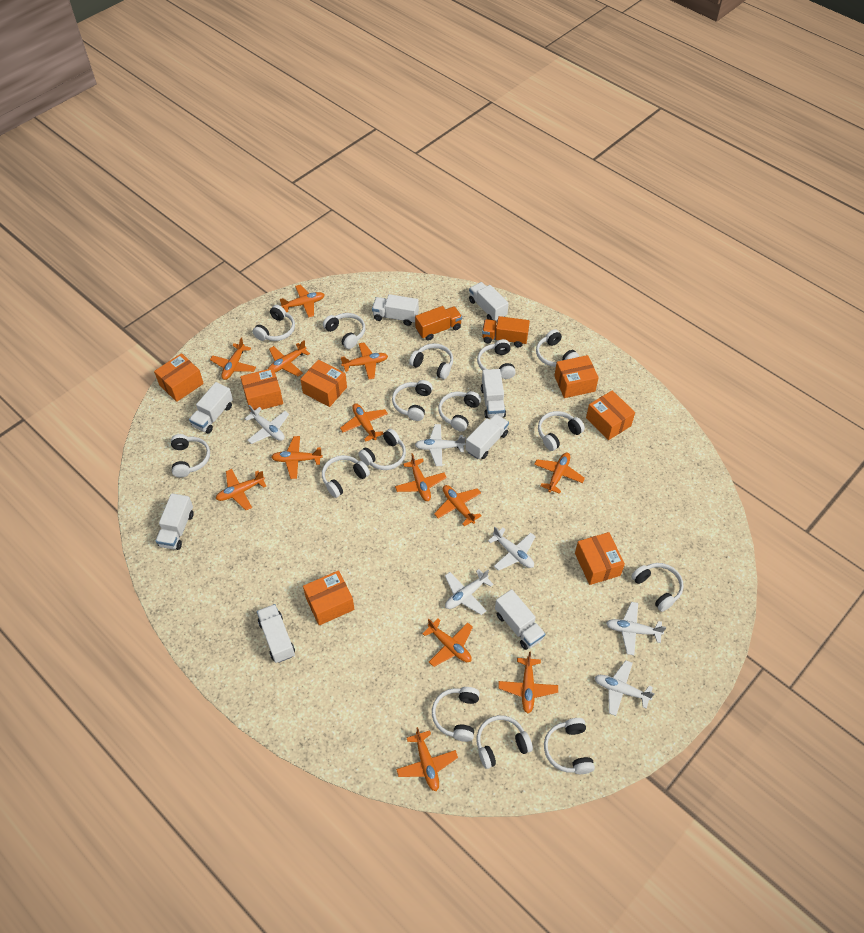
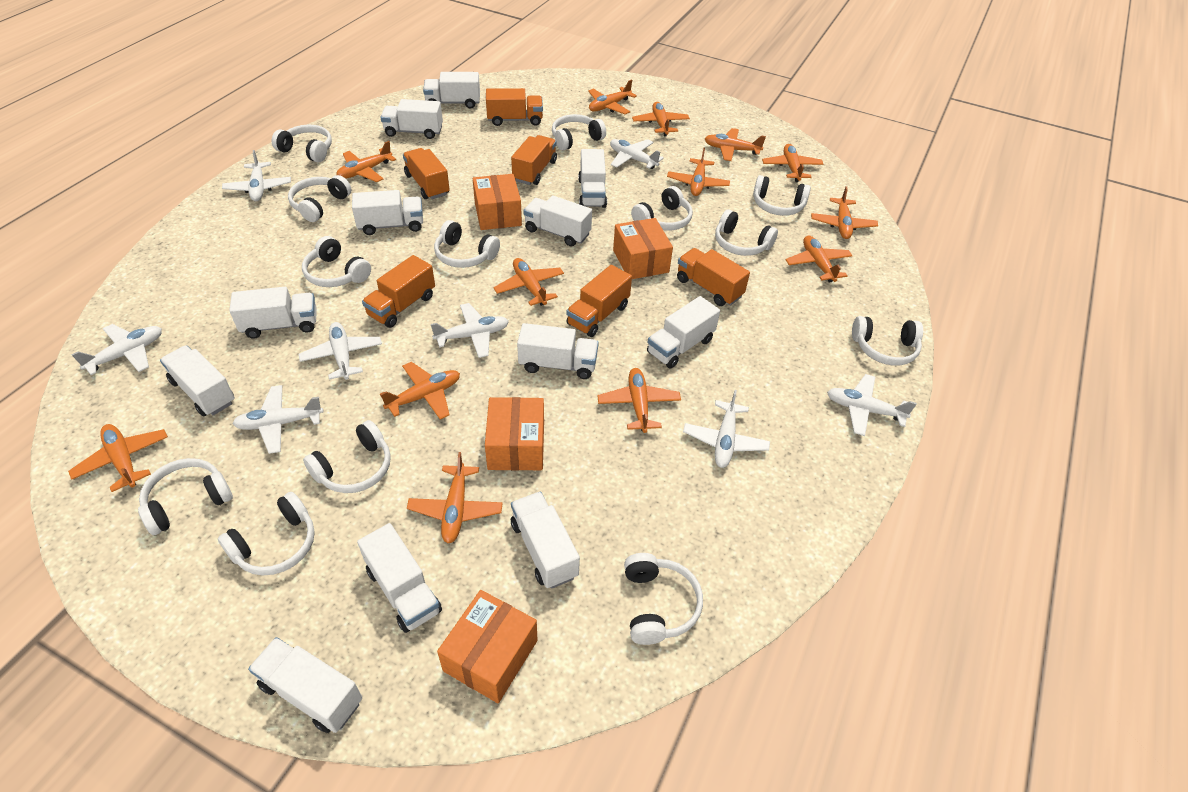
orange box: 7 -> 4
orange truck: 2 -> 6
white headphones: 15 -> 13
white plane: 6 -> 8
white truck: 8 -> 12

